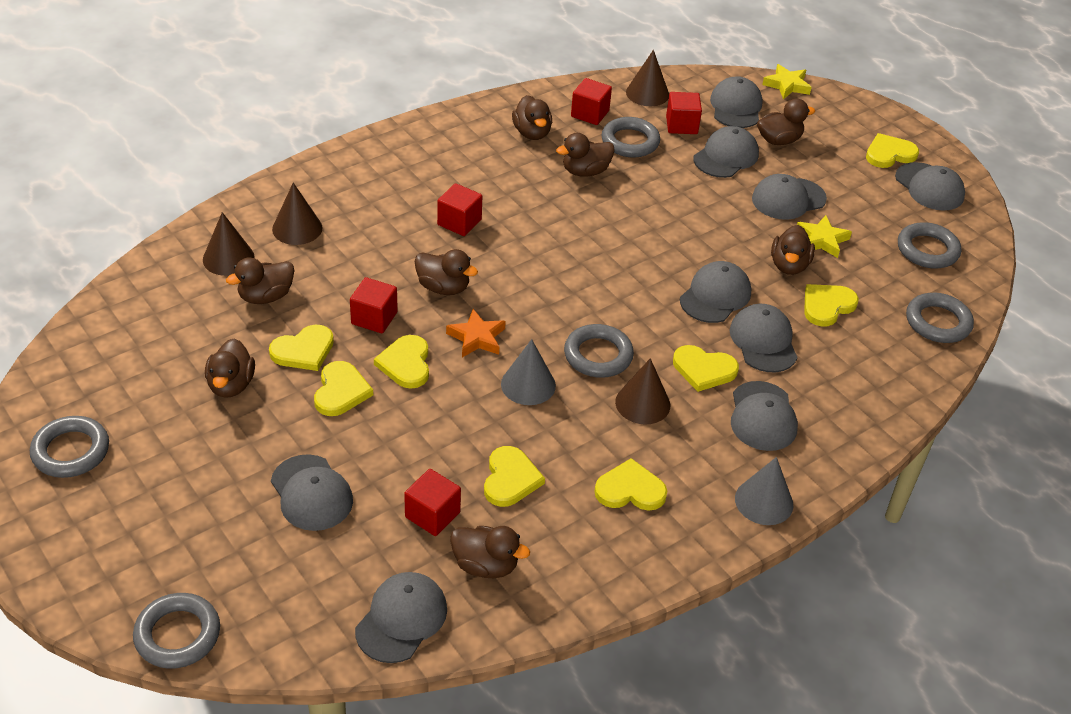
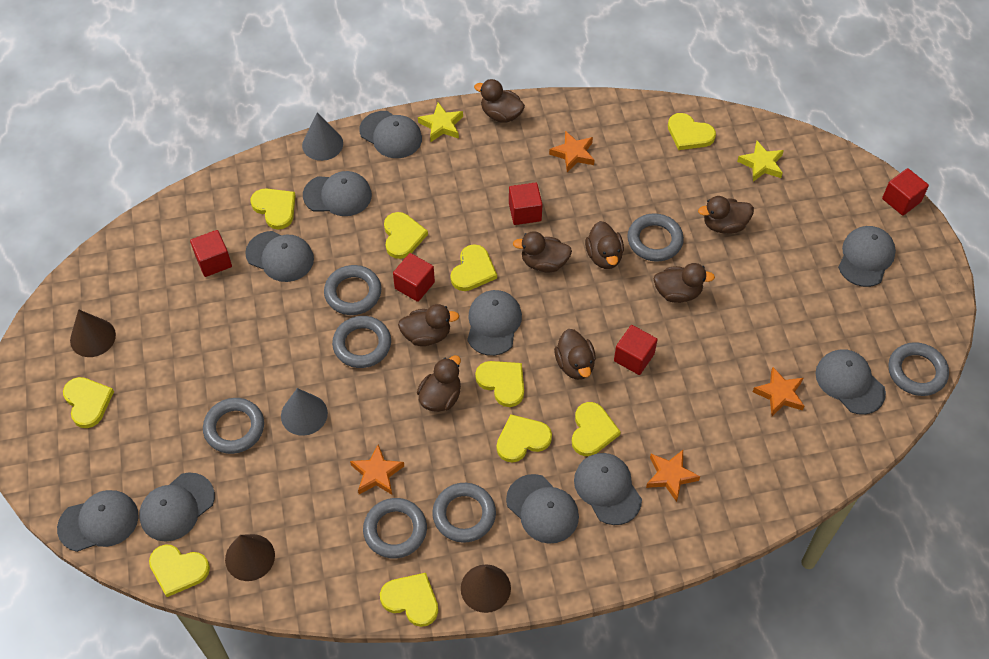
brown cone: 4 -> 3
grey cap: 9 -> 10
grey ring: 6 -> 7
orange star: 1 -> 4
yellow heart: 8 -> 10

